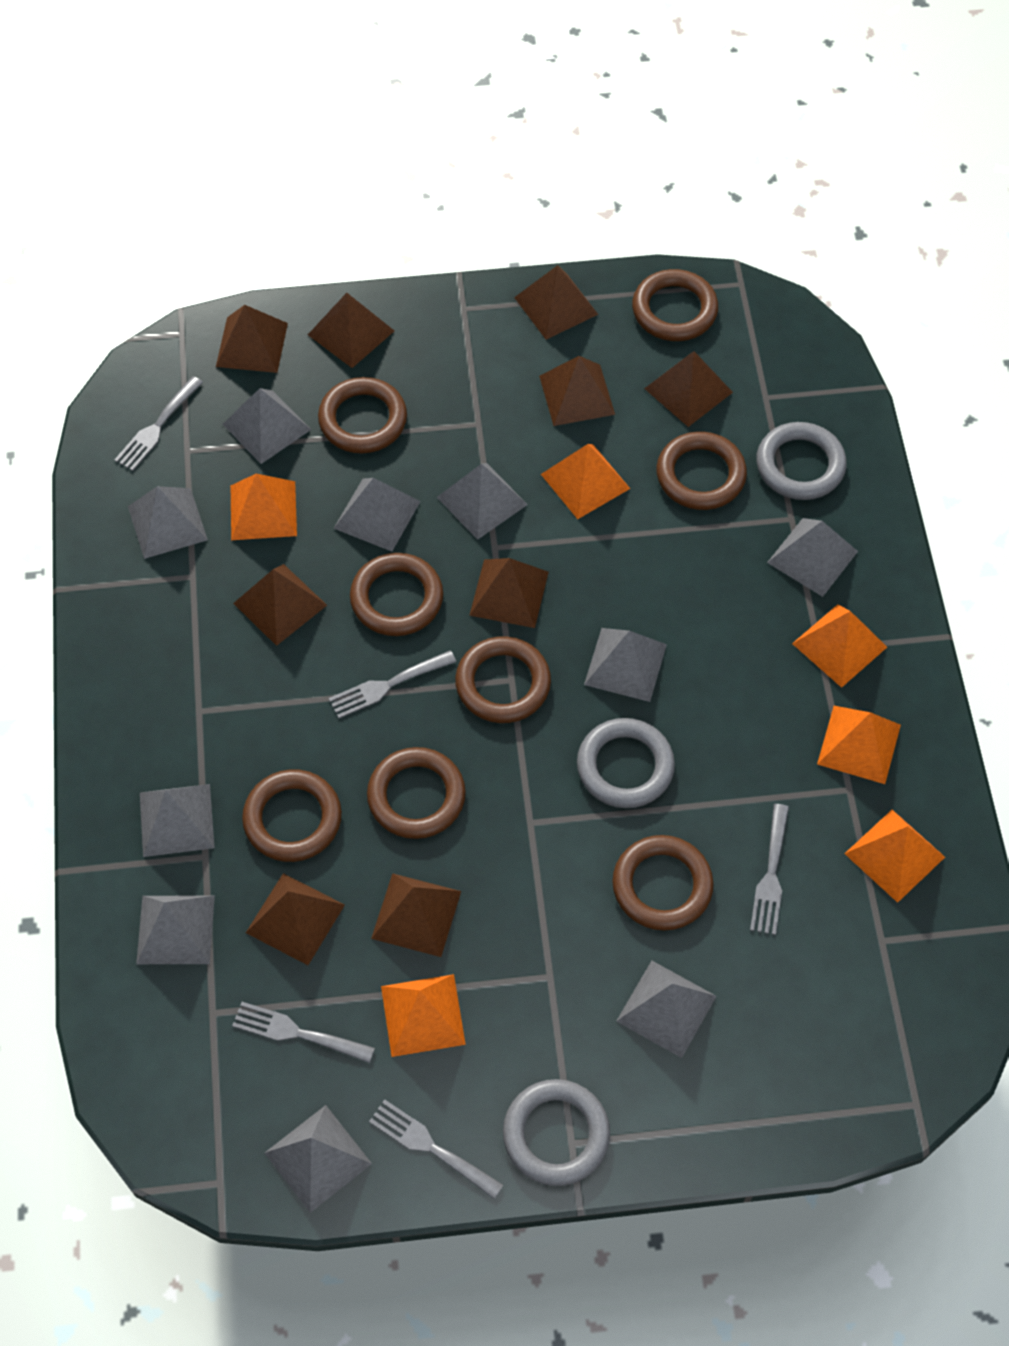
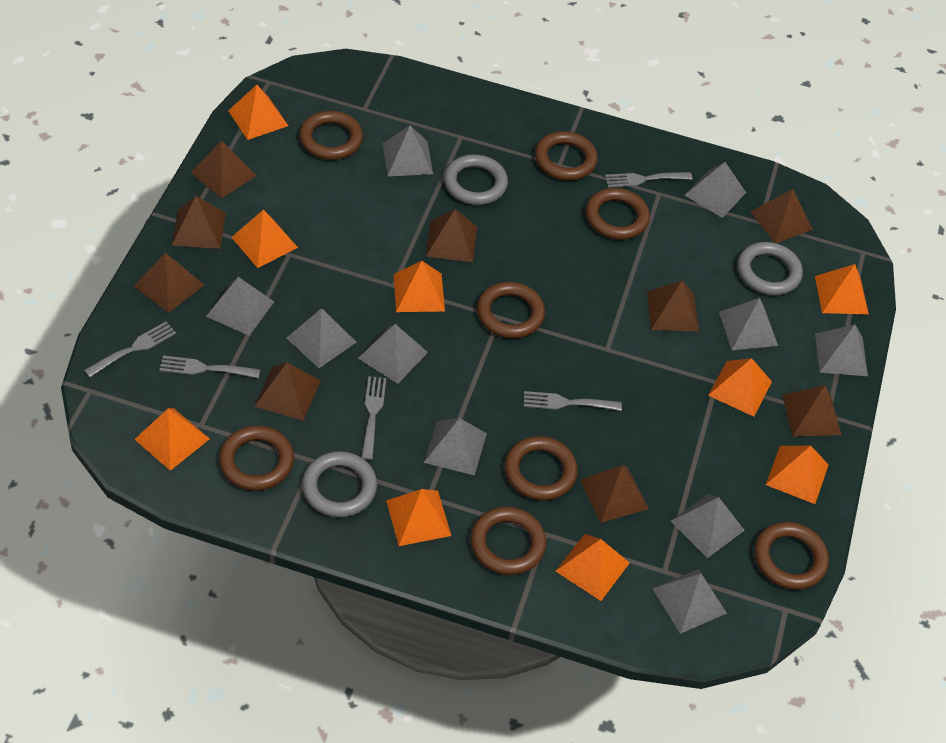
orange pyramid: 6 -> 9

